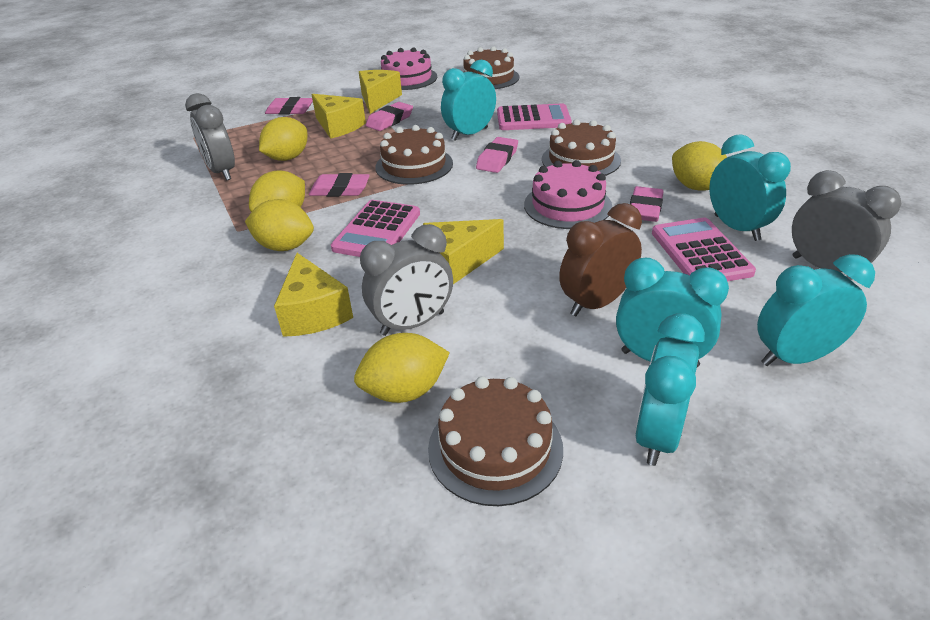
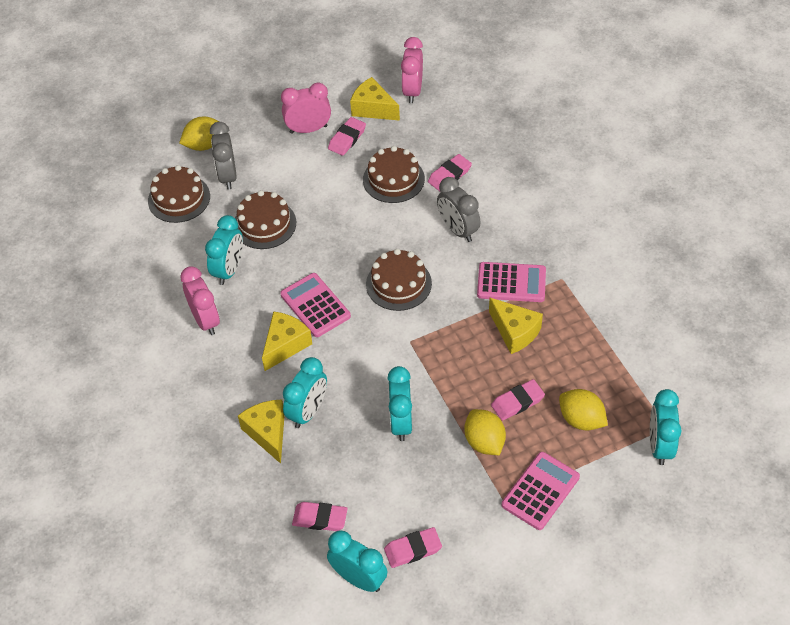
brown clock: 1 -> 0
grey clock: 3 -> 2
pink cake: 2 -> 0
pink clock: 0 -> 3
yellow lemon: 5 -> 3

